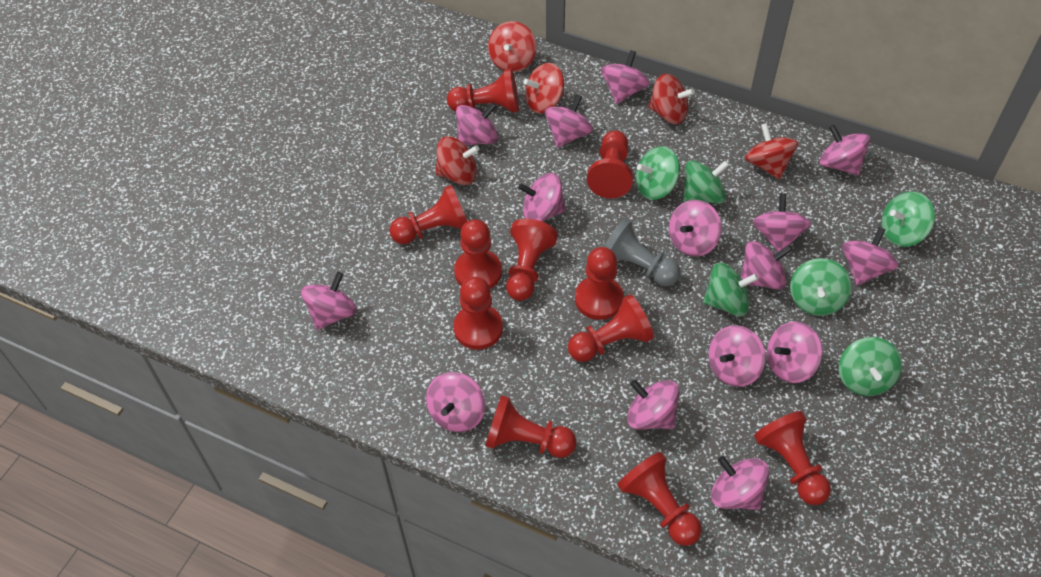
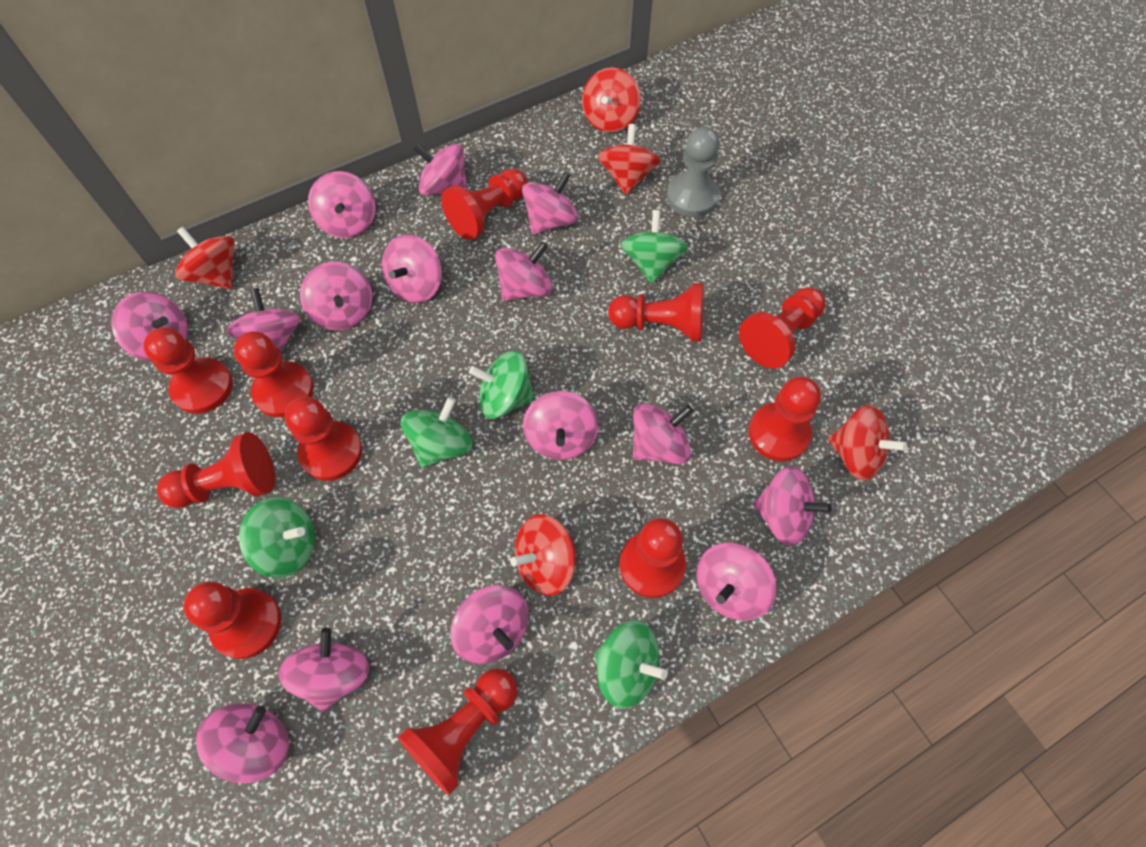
green spinning top: 6 -> 5

